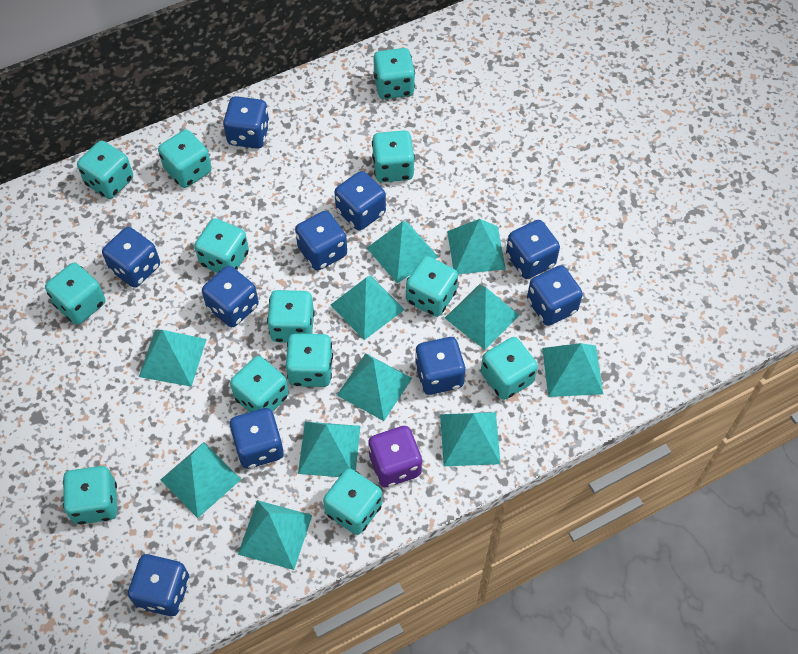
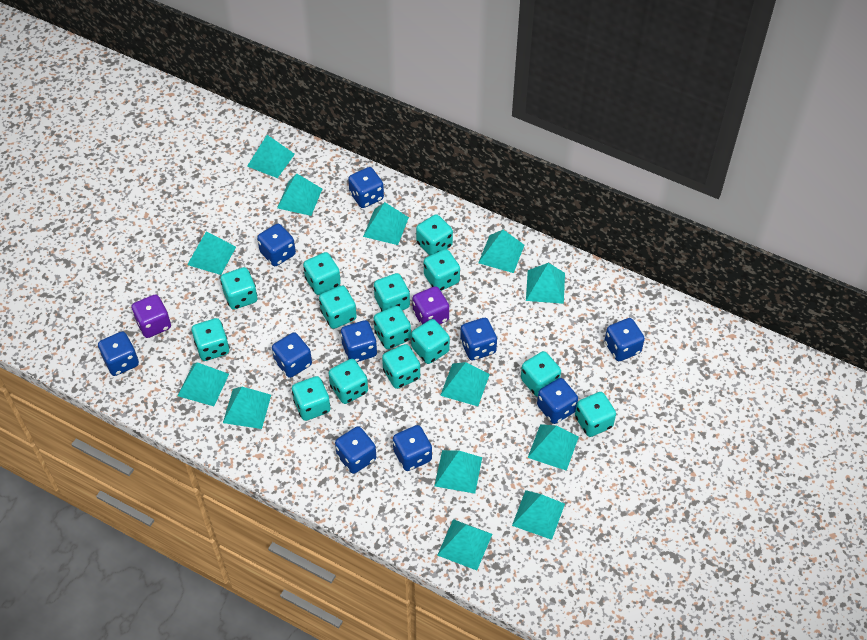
purple dice: 1 -> 2
turquoise dice: 13 -> 14
turquoise pyramid: 11 -> 13

